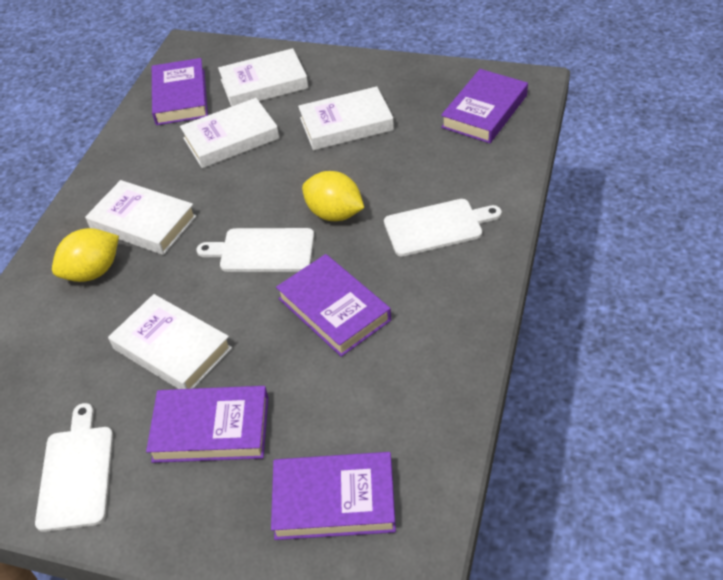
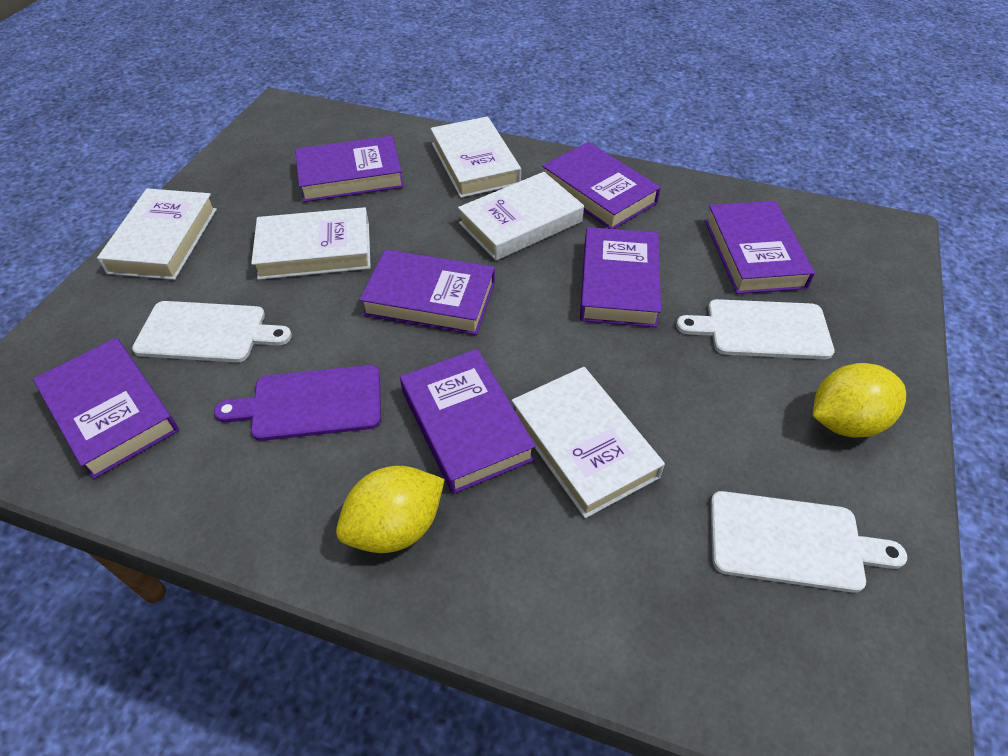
purple book: 5 -> 7
purple cutting board: 0 -> 1

